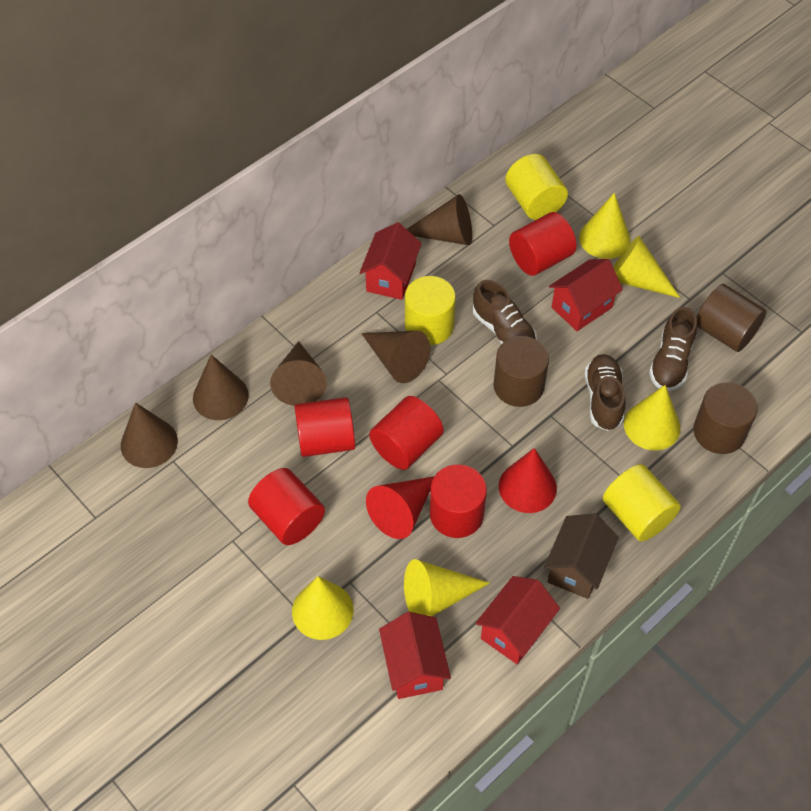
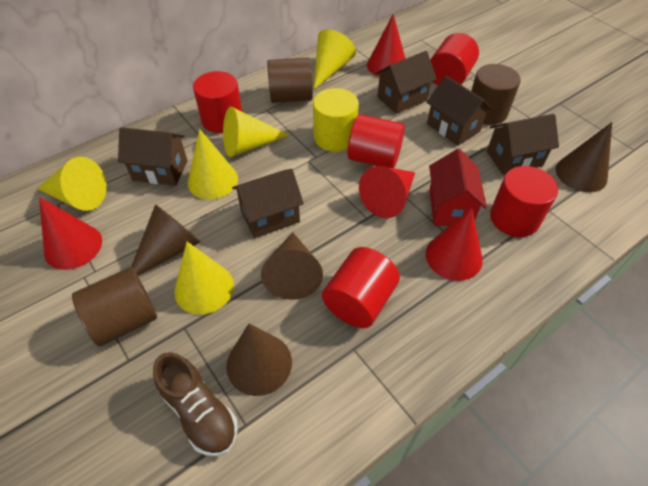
brown cone: 5 -> 4
brown house: 1 -> 5
brown shoe: 3 -> 1
red cone: 2 -> 4
red house: 4 -> 1
yellow cylinder: 3 -> 1

